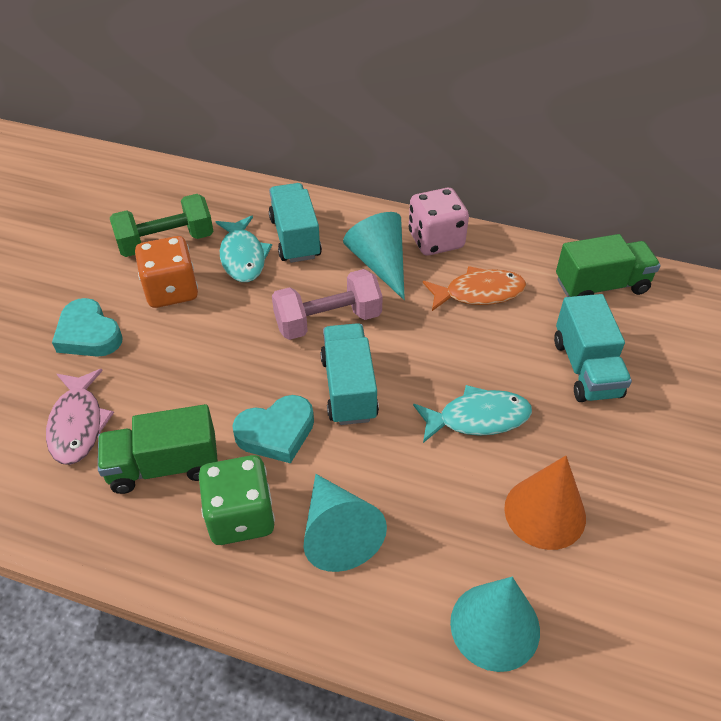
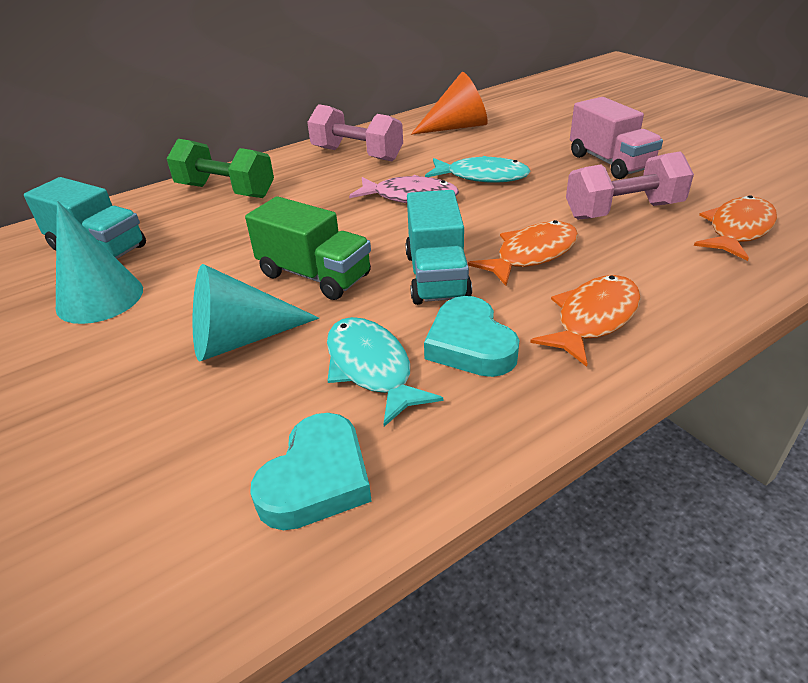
green dice: 1 -> 0
green truck: 2 -> 1
orange dice: 1 -> 0
orange fish: 1 -> 3
pink dice: 1 -> 0
pink dumbbell: 1 -> 2
pink truck: 0 -> 1
turquoise cone: 3 -> 2
turquoise truck: 3 -> 2

